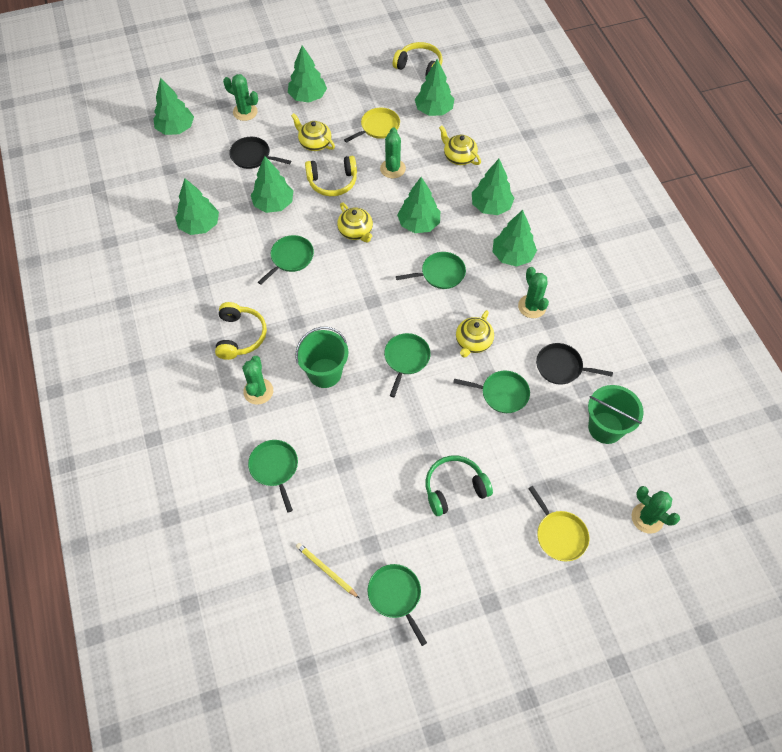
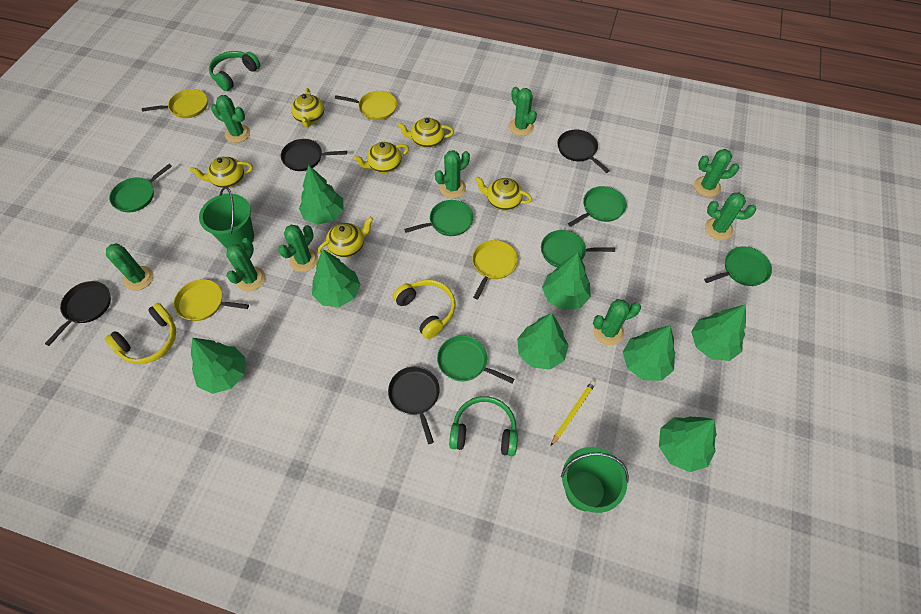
black pan: 2 -> 4
green cactus: 5 -> 9
green headphones: 1 -> 2
yellow headphones: 3 -> 2
yellow pan: 2 -> 4
yellow teapot: 4 -> 6

